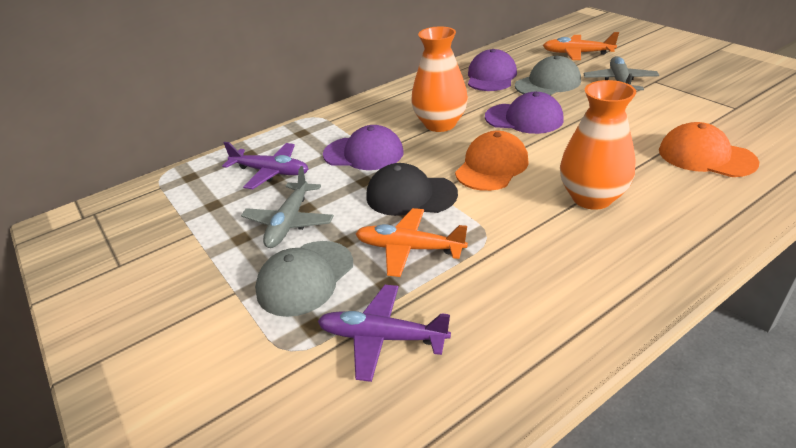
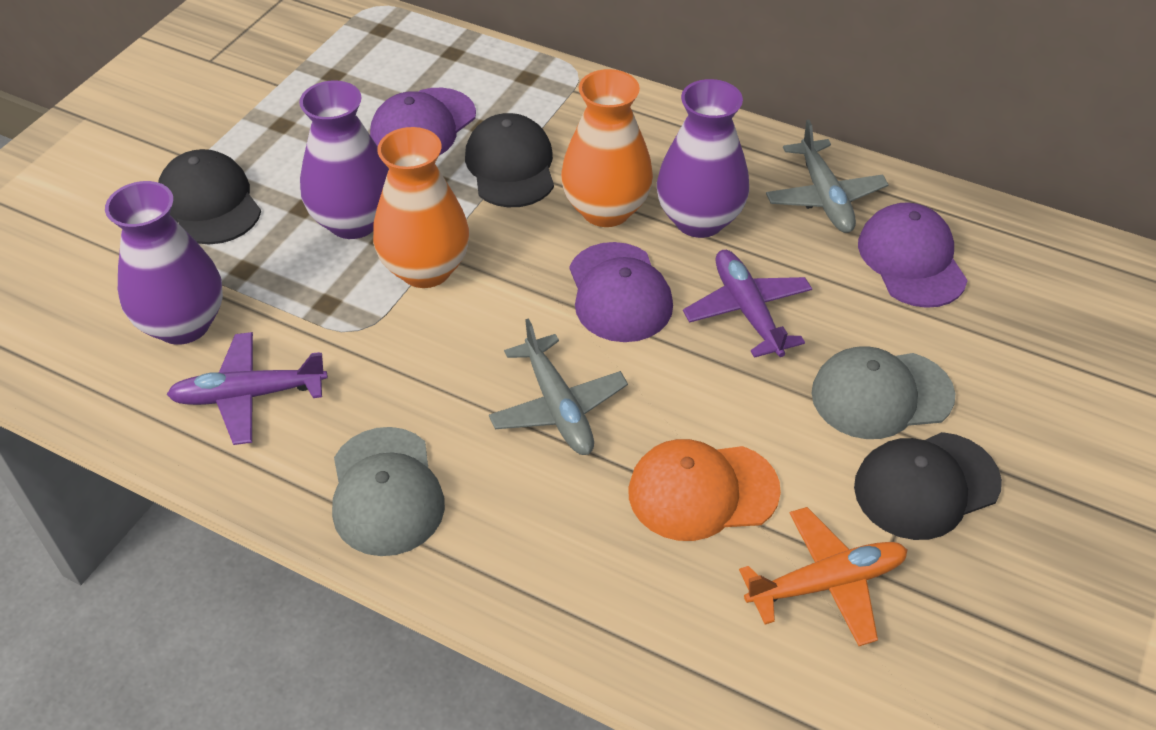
black cap: 1 -> 3
orange cap: 2 -> 1
orange plane: 2 -> 1
purple vase: 0 -> 3

